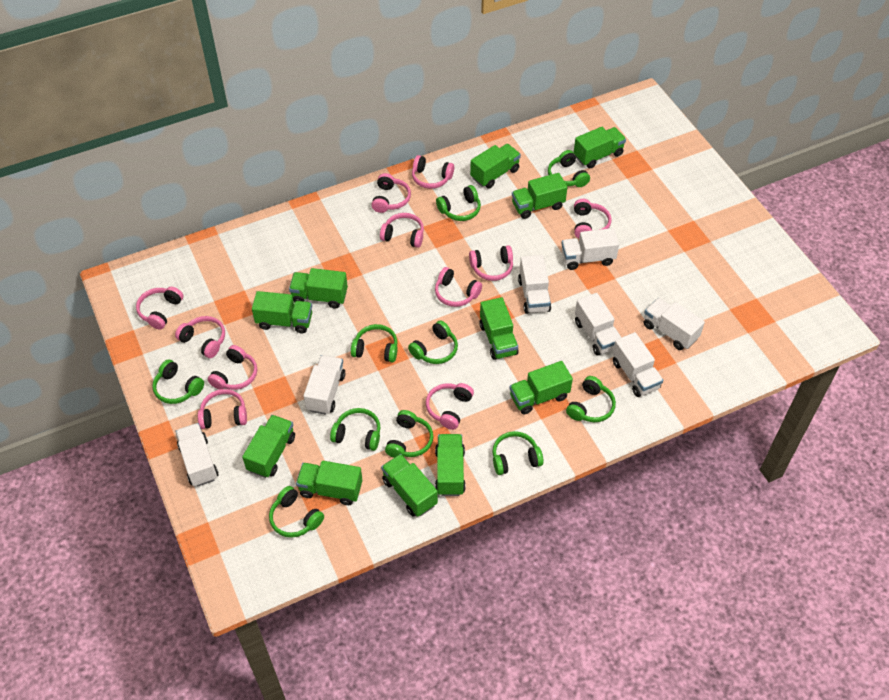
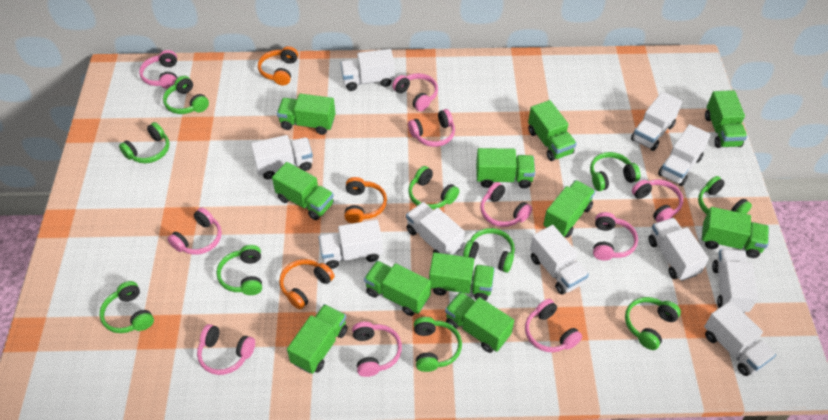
orange headphones: 0 -> 3
pink headphones: 11 -> 10
white truck: 7 -> 10

